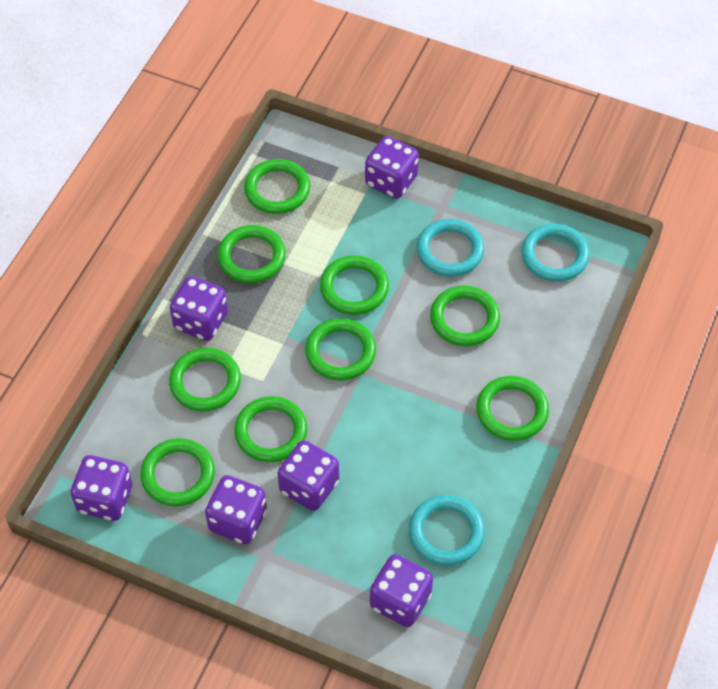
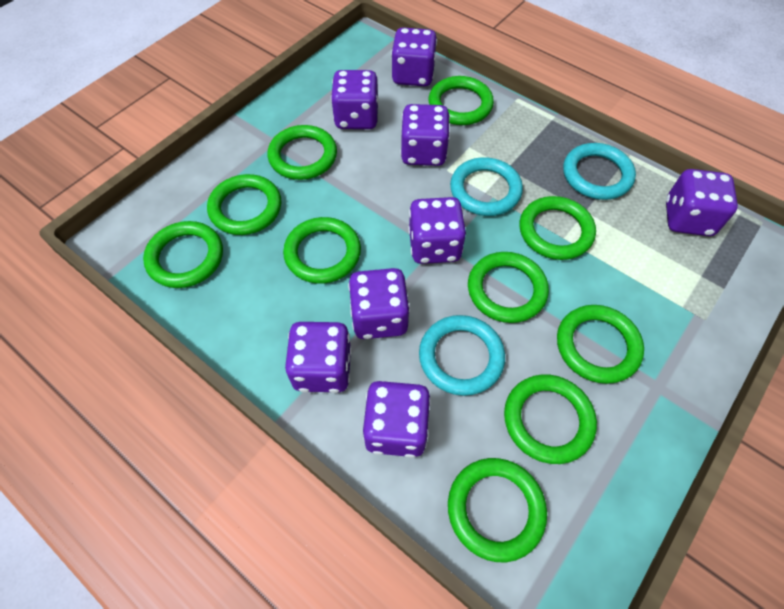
green ring: 9 -> 10
purple dice: 6 -> 8

